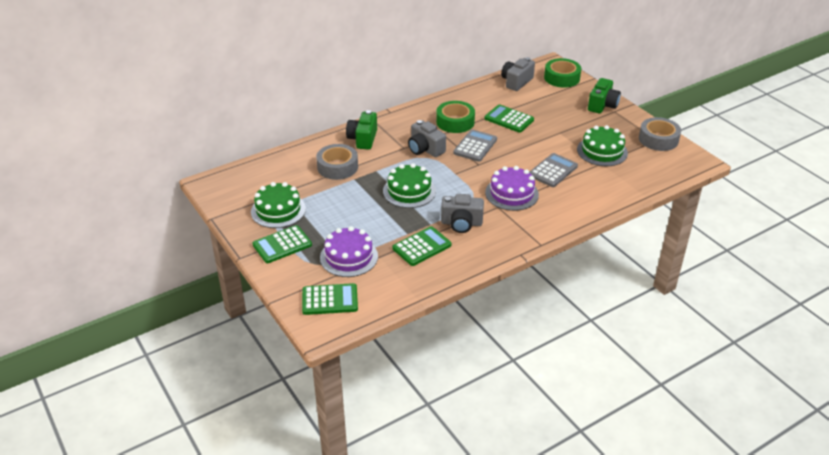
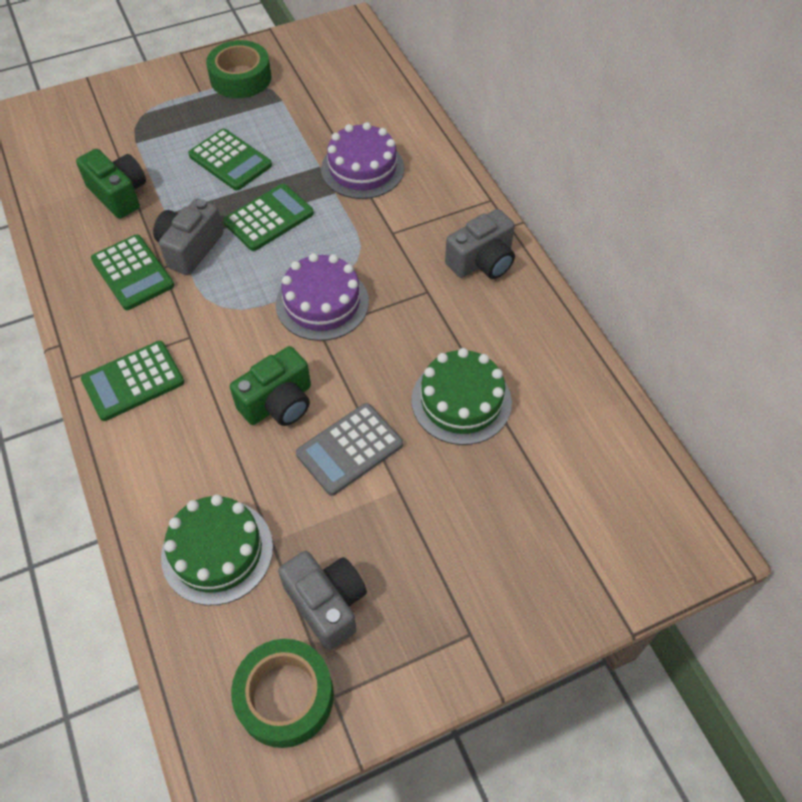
green cake: 3 -> 2
grey calculator: 2 -> 1
grey tape: 2 -> 0

